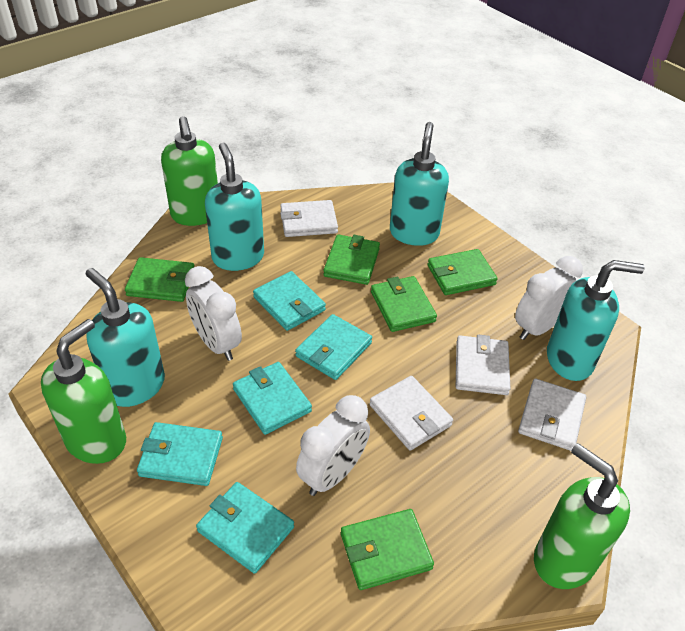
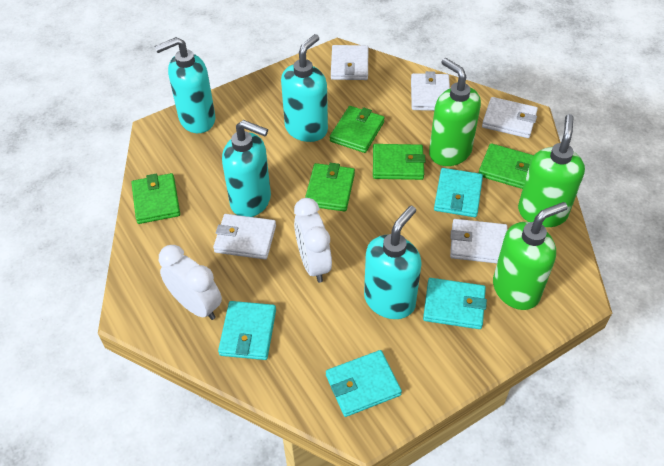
turquoise wallet: 5 -> 4
white clock: 3 -> 2
white wallet: 4 -> 5

